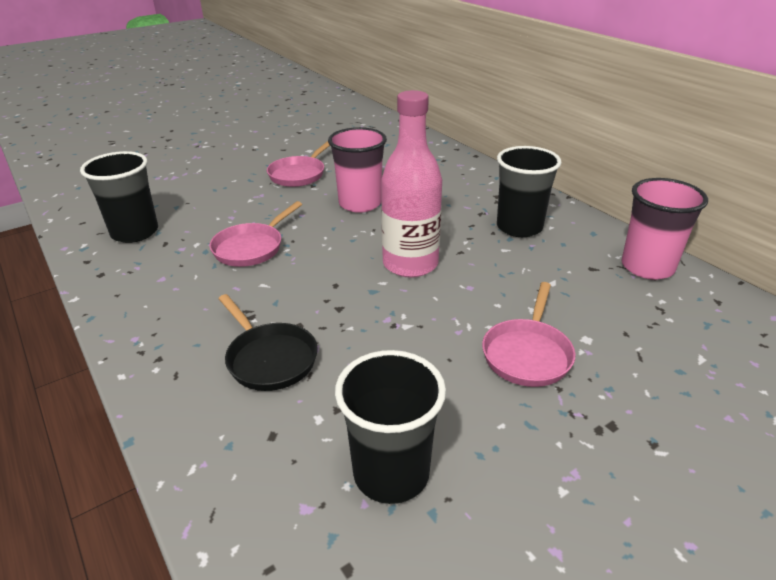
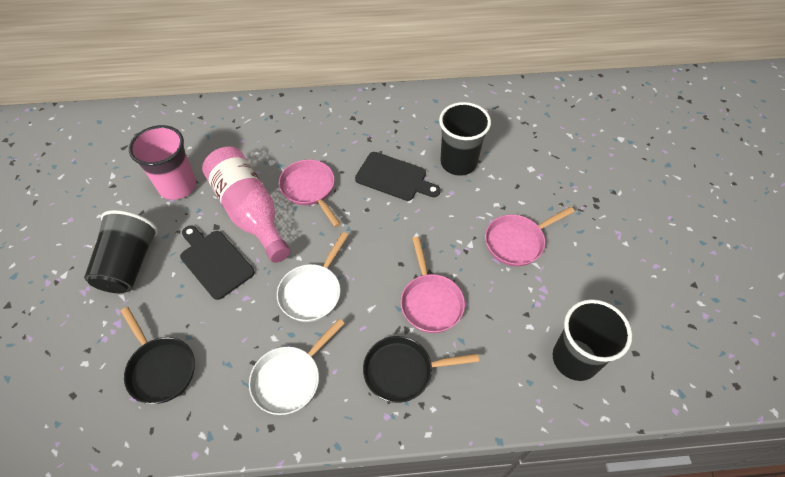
black cutting board: 0 -> 2
black pan: 1 -> 2
pink cup: 2 -> 1
white pan: 0 -> 2

